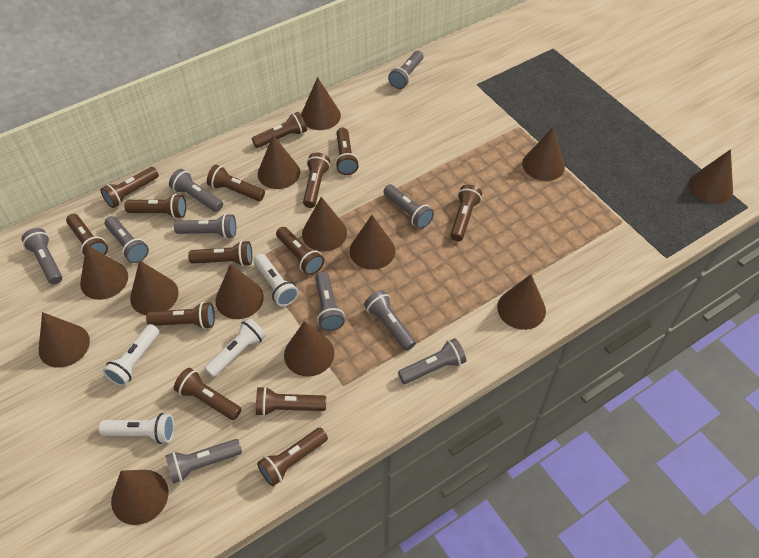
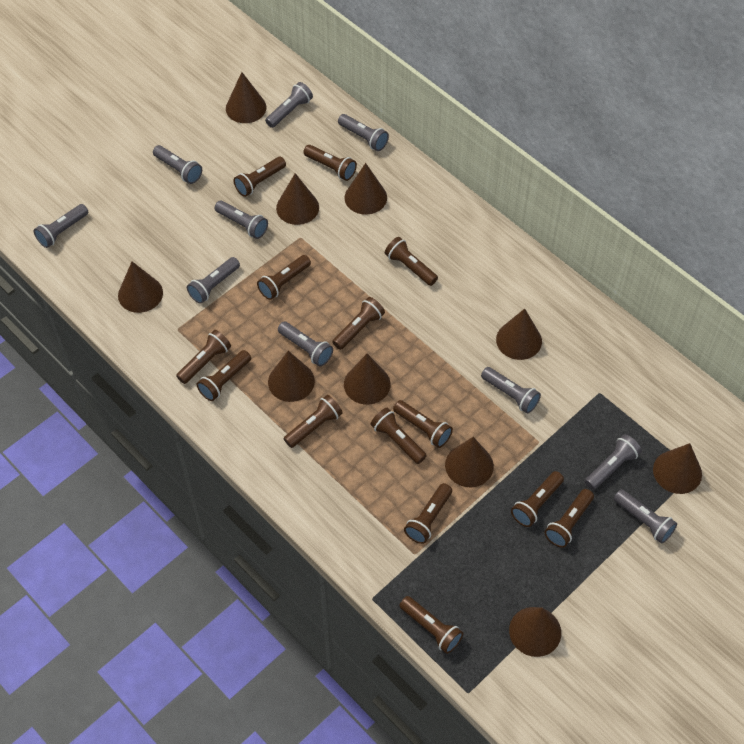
brown cone: 13 -> 10
white flashlight: 4 -> 0

